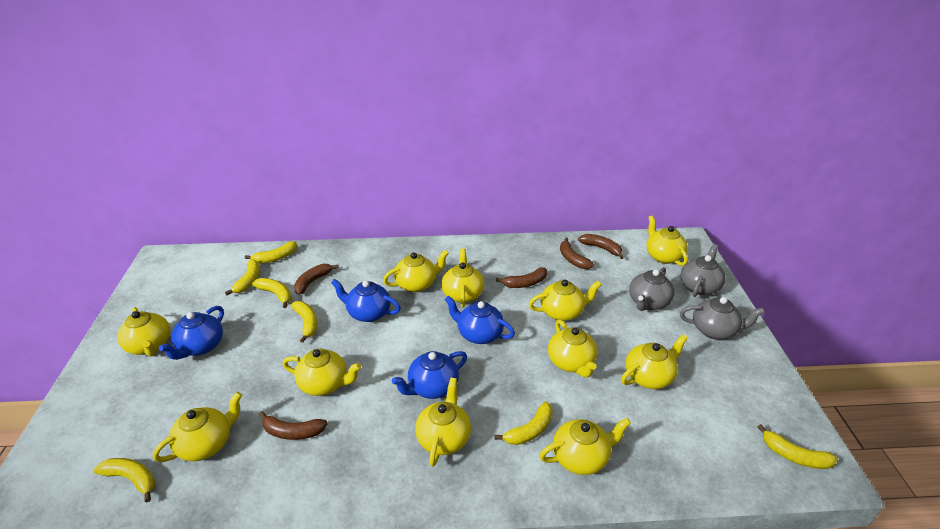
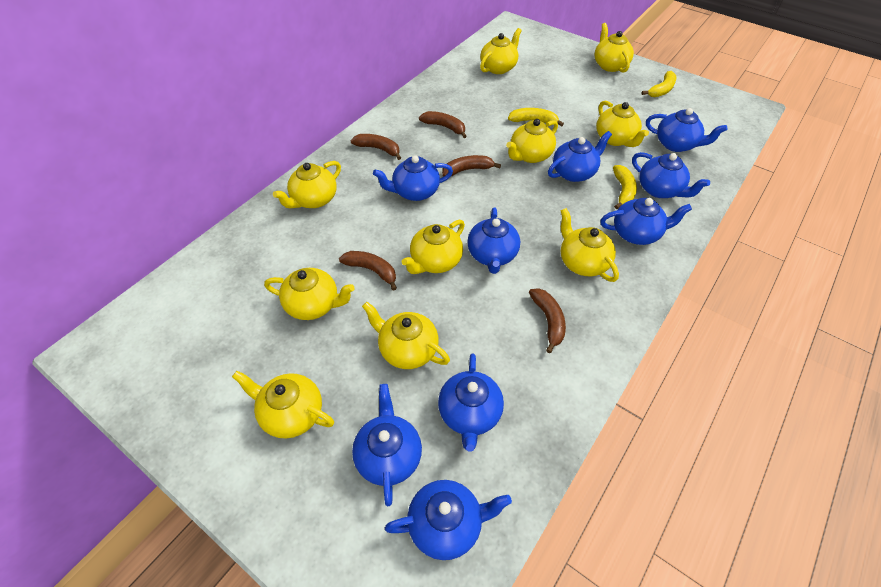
blue teapot: 4 -> 9
grey teapot: 3 -> 0
yellow banana: 7 -> 3
yellow teapot: 11 -> 10

